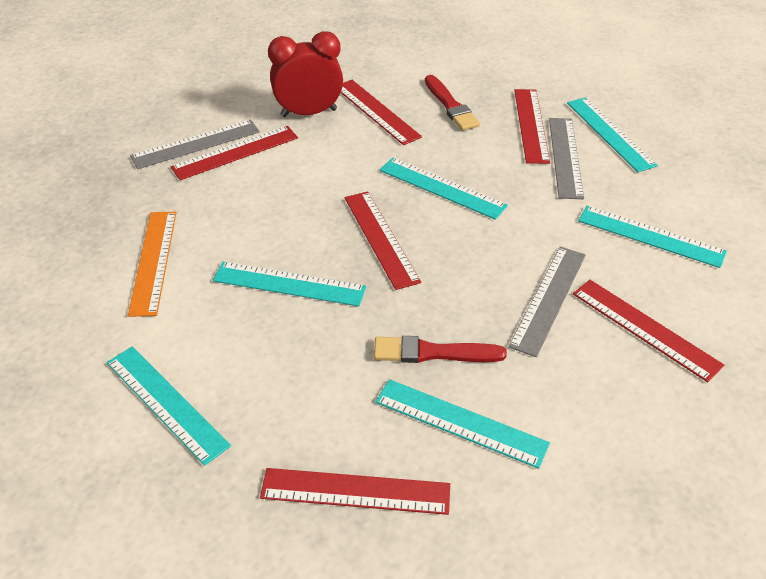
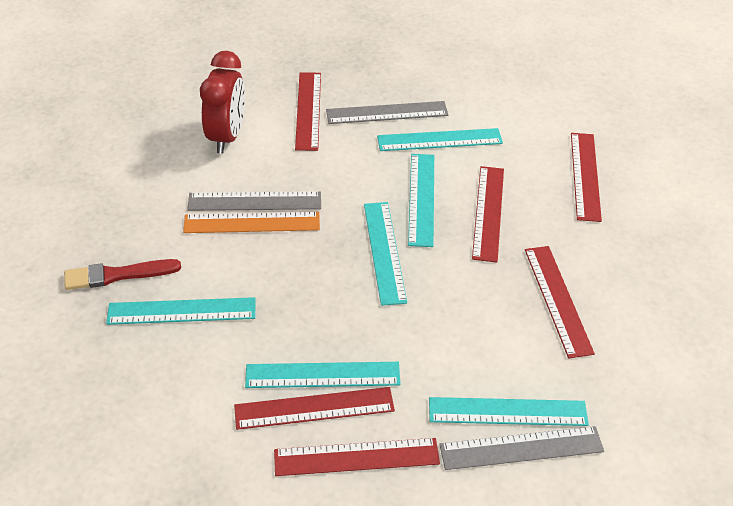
red brush: 2 -> 1

